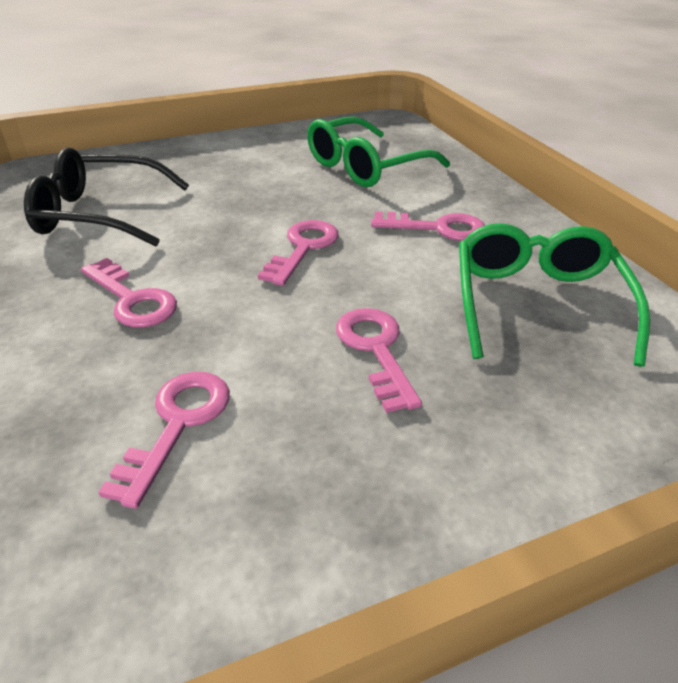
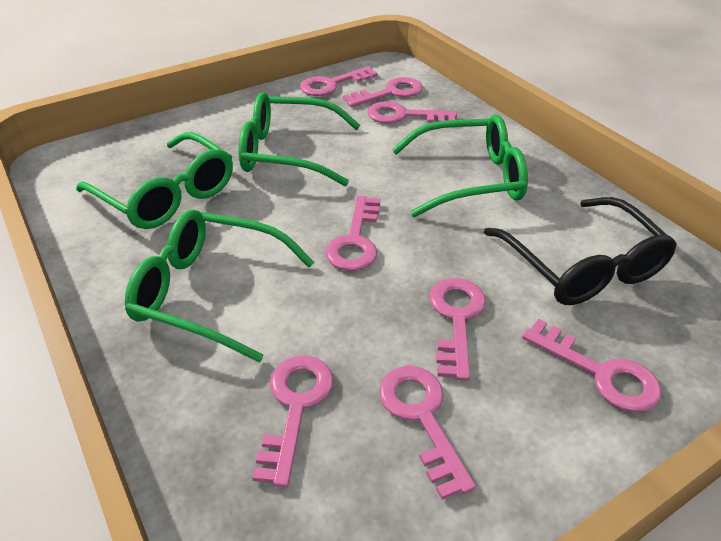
green glasses: 2 -> 4
pink key: 5 -> 8

